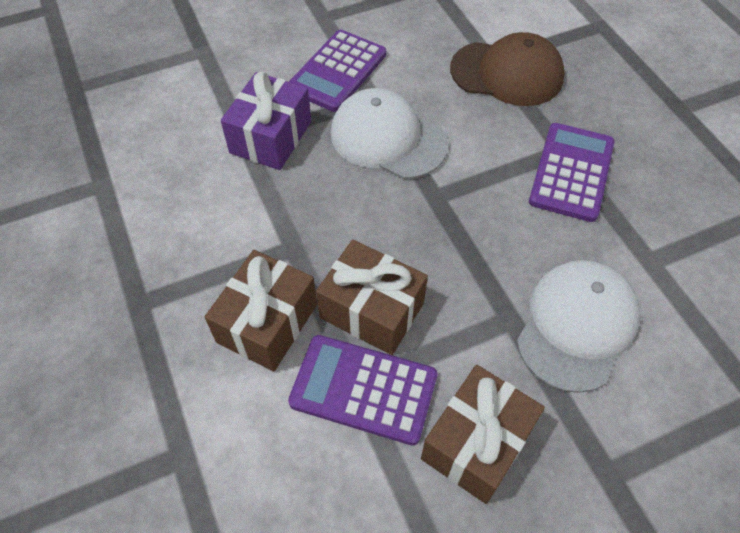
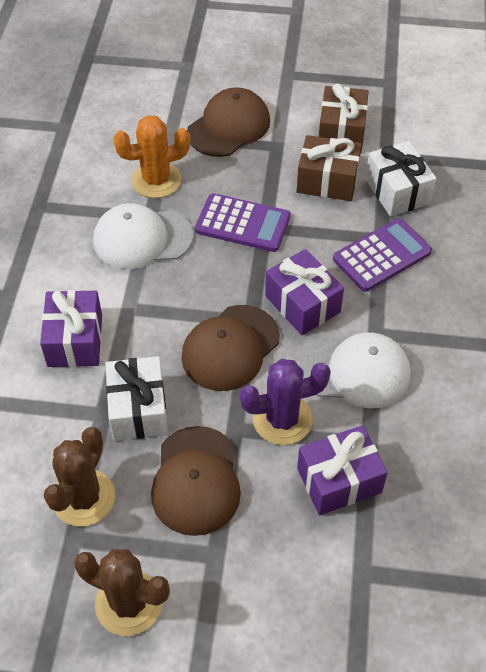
brown cactus: 0 -> 2
brown cap: 1 -> 3
brown gift: 3 -> 2
orange cactus: 0 -> 1
purple cactus: 0 -> 1
purple calculator: 3 -> 2
purple gift: 1 -> 3
white gift: 0 -> 2

